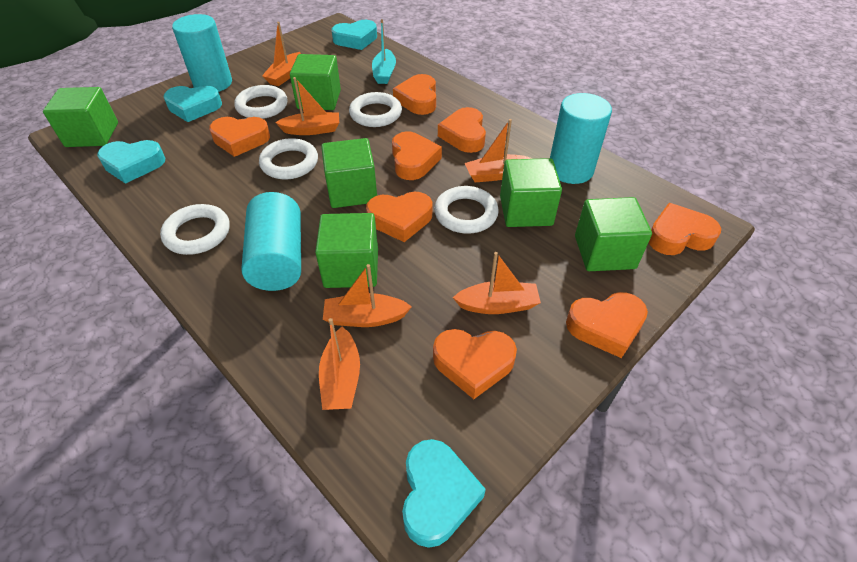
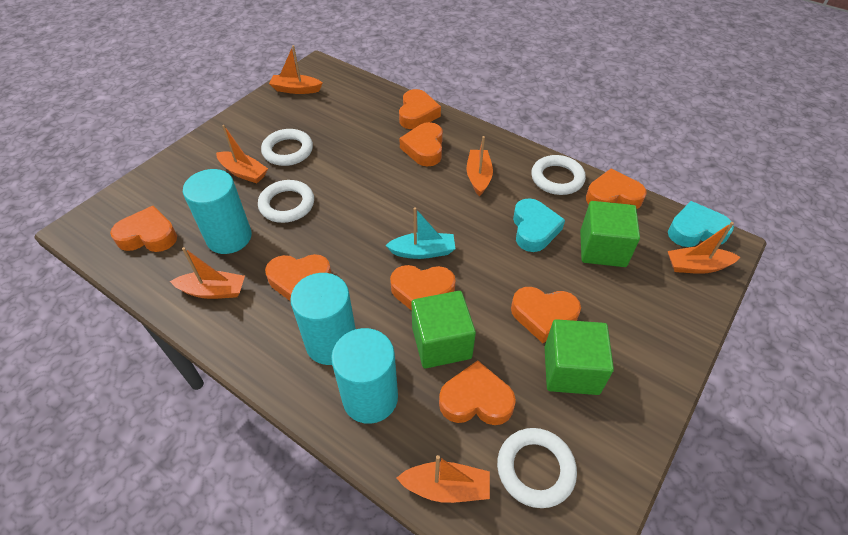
green cube: 6 -> 3
turquoise heart: 4 -> 2
white ring: 5 -> 4

